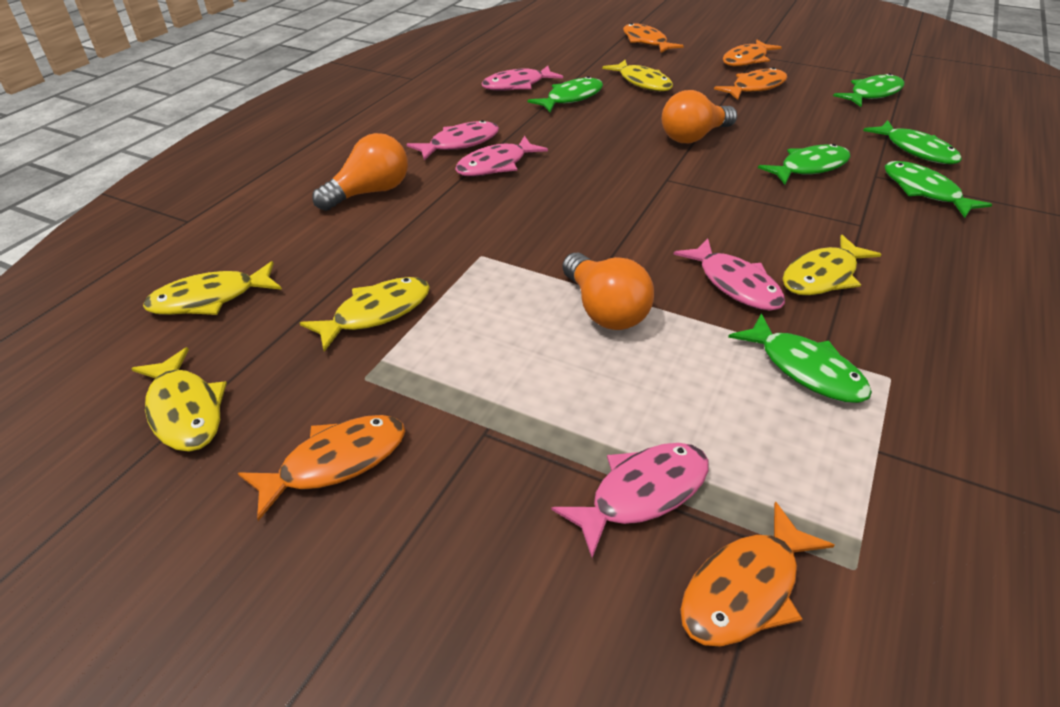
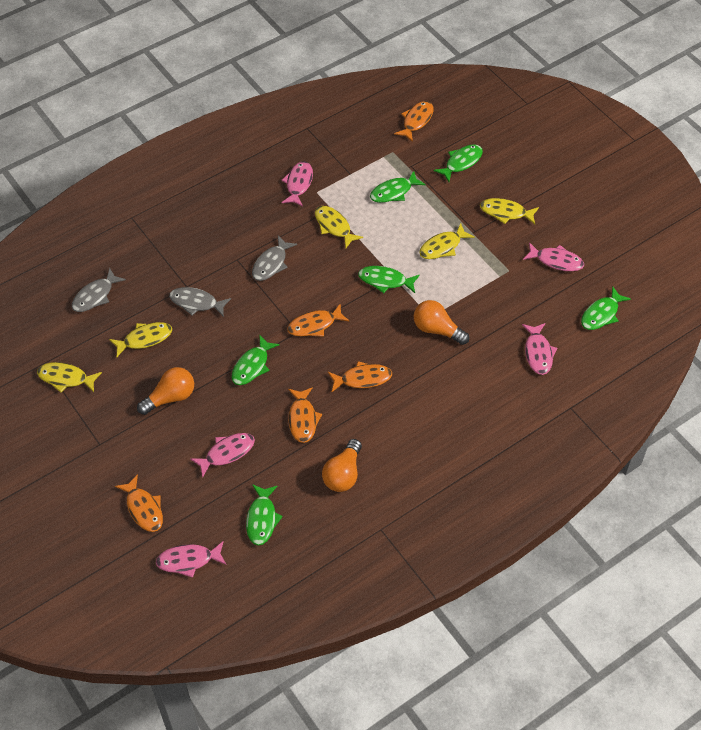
grey fish: 0 -> 3

